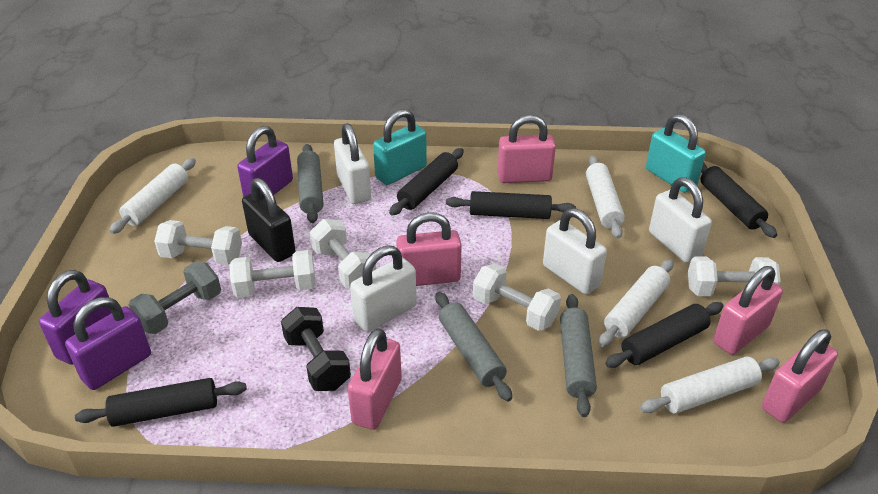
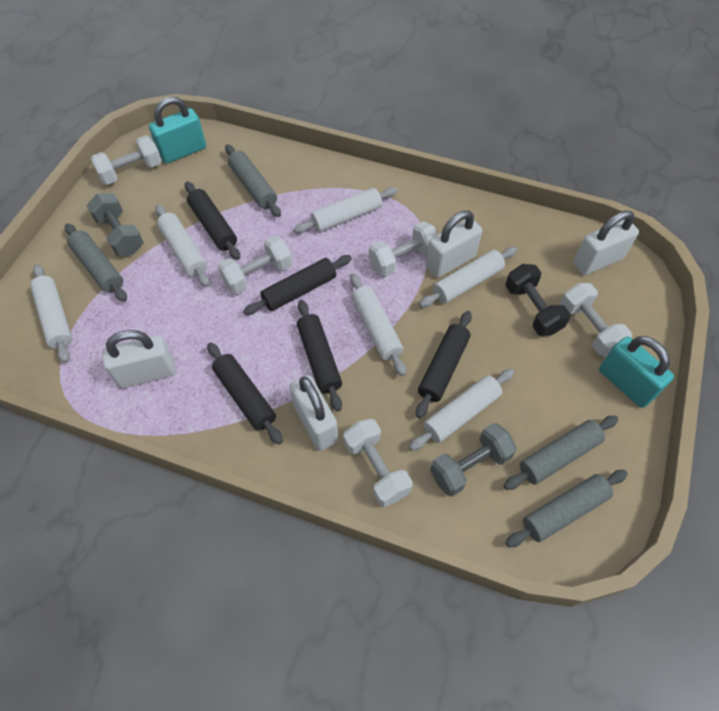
black padlock: 1 -> 0
grey dumbbell: 1 -> 2
grey rolling pin: 3 -> 4
pink padlock: 5 -> 0
purple padlock: 3 -> 0
white rolling pin: 4 -> 6

